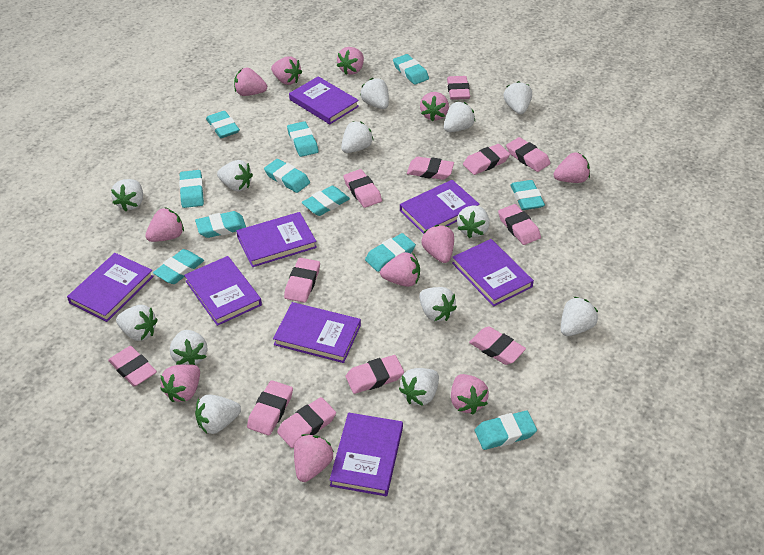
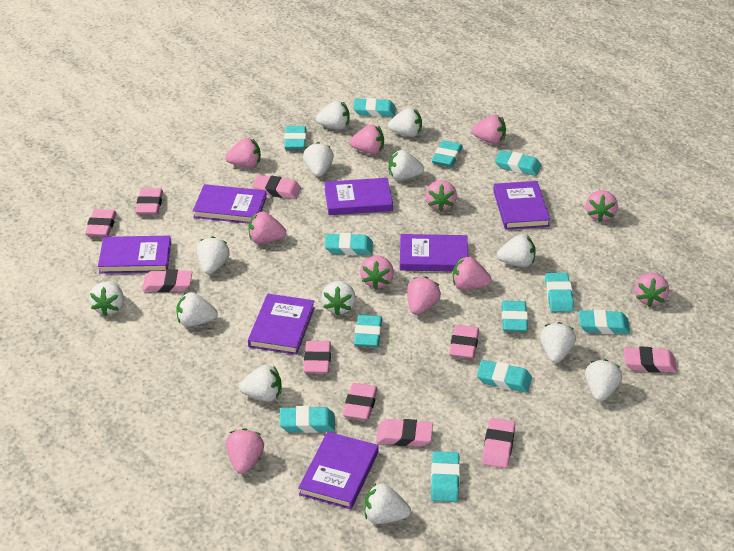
pink eraser: 12 -> 10
purple book: 8 -> 7
turquoise eraser: 11 -> 12

